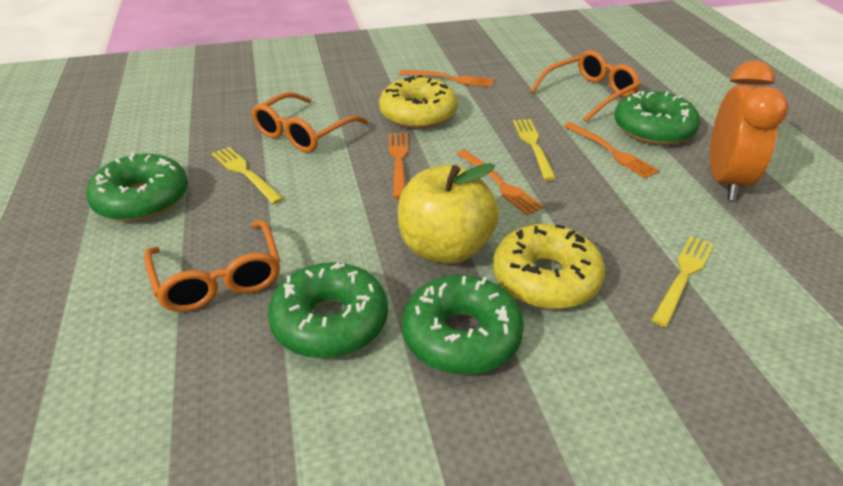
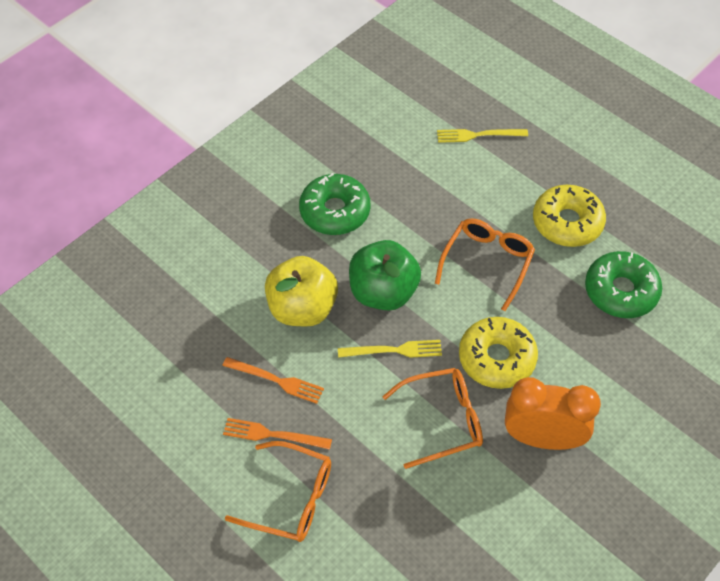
green apple: 0 -> 1
green donut: 4 -> 2
orange fork: 4 -> 2
yellow fork: 3 -> 2

